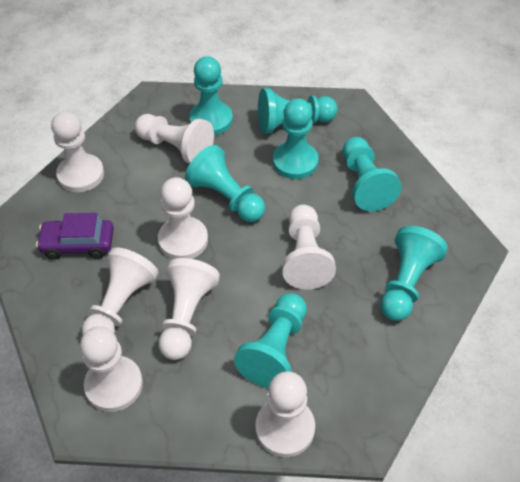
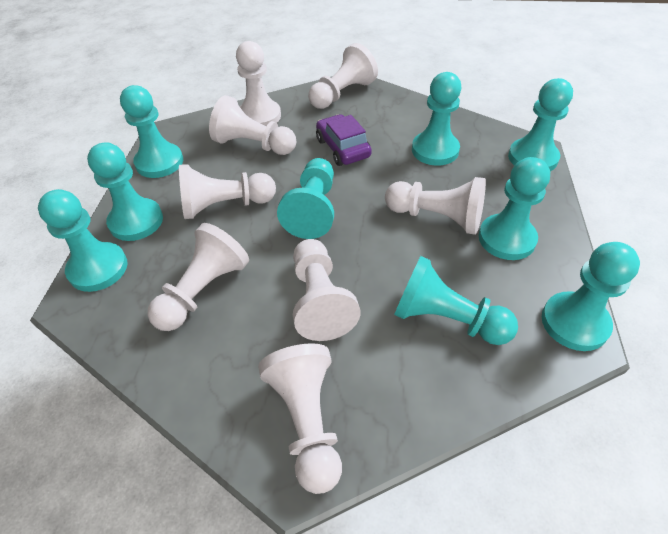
turquoise pawn: 7 -> 9

